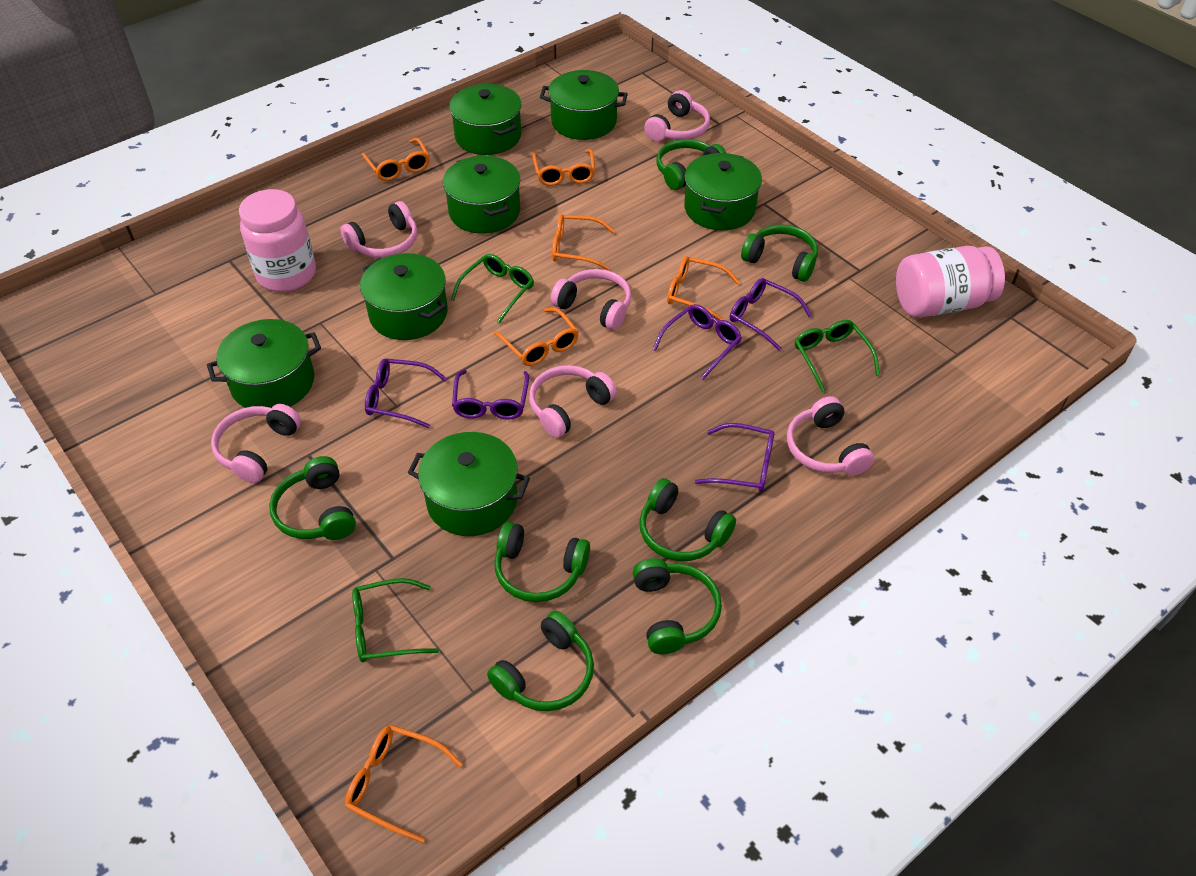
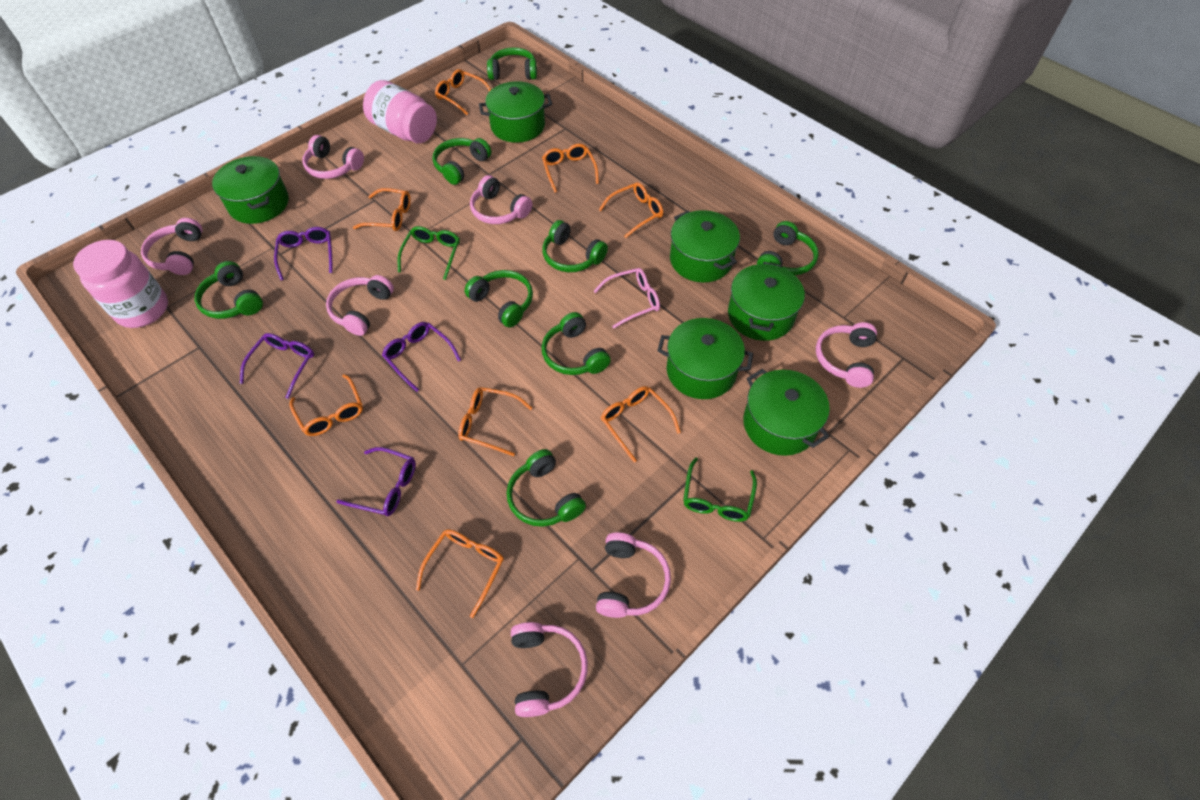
green glasses: 3 -> 2
green headphones: 7 -> 8
green pot: 7 -> 6
orange glasses: 6 -> 8
pink glasses: 0 -> 1
pink headphones: 6 -> 7
purple glasses: 5 -> 4

